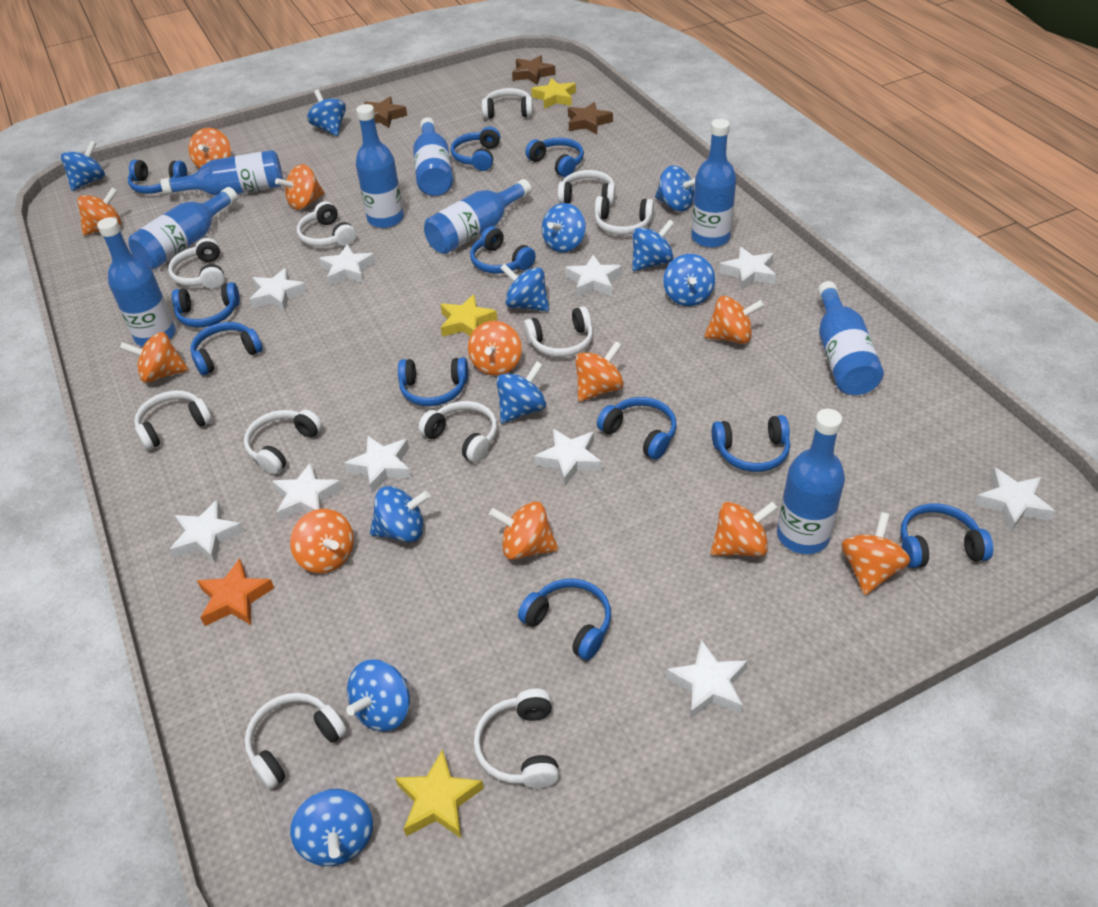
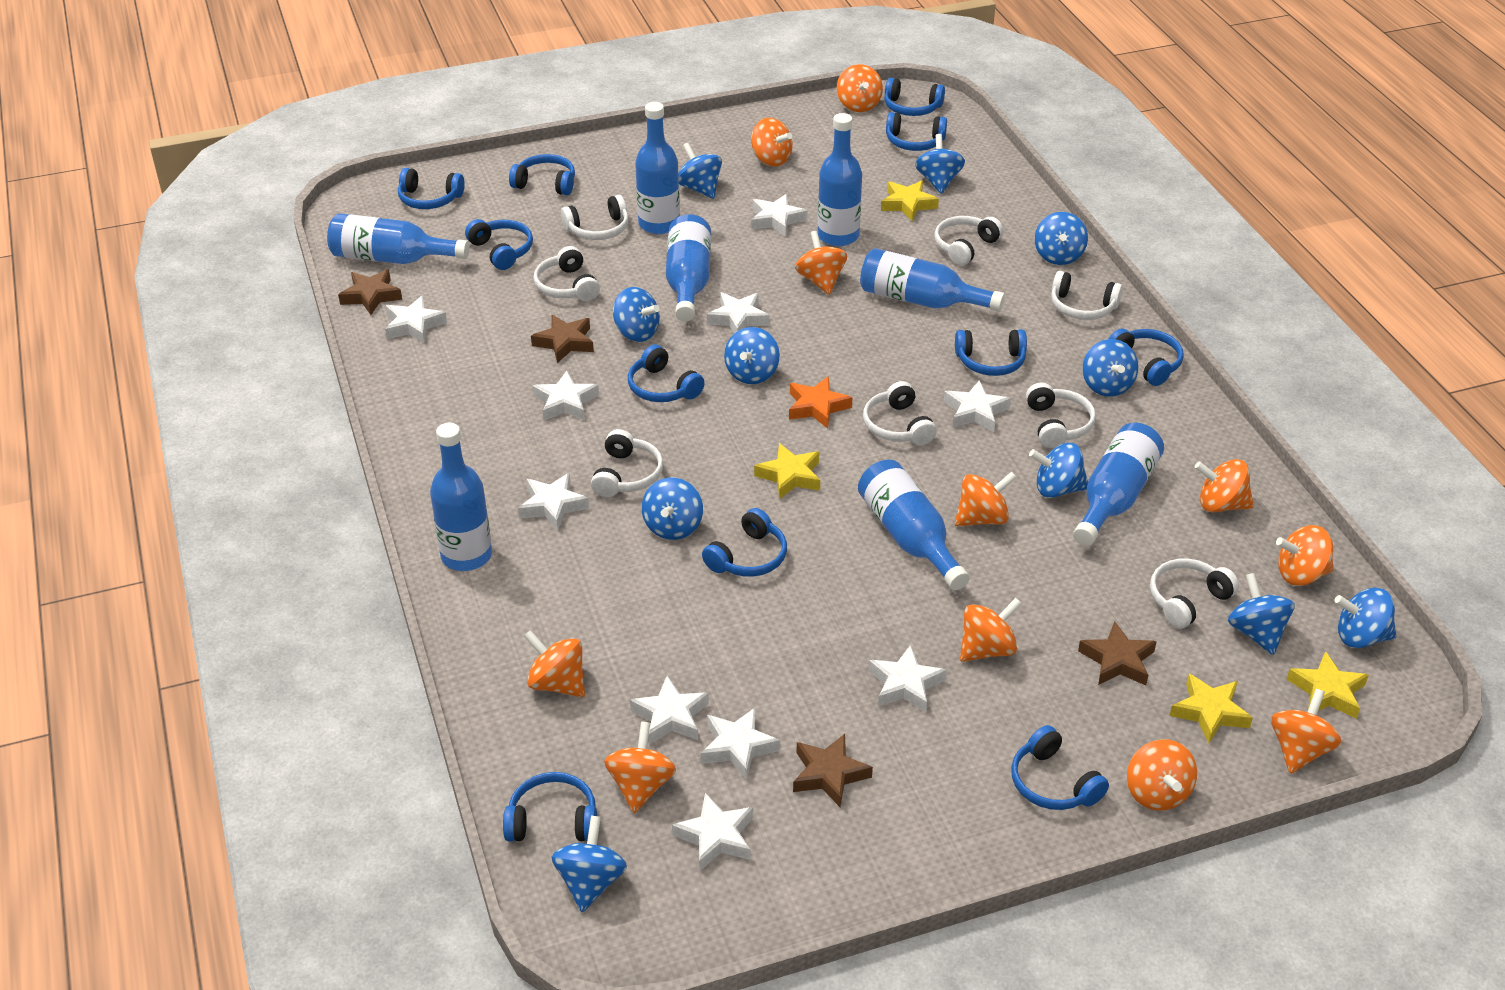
blue bottle: 9 -> 8
brown star: 3 -> 4
white headphones: 11 -> 8
yellow star: 3 -> 4

